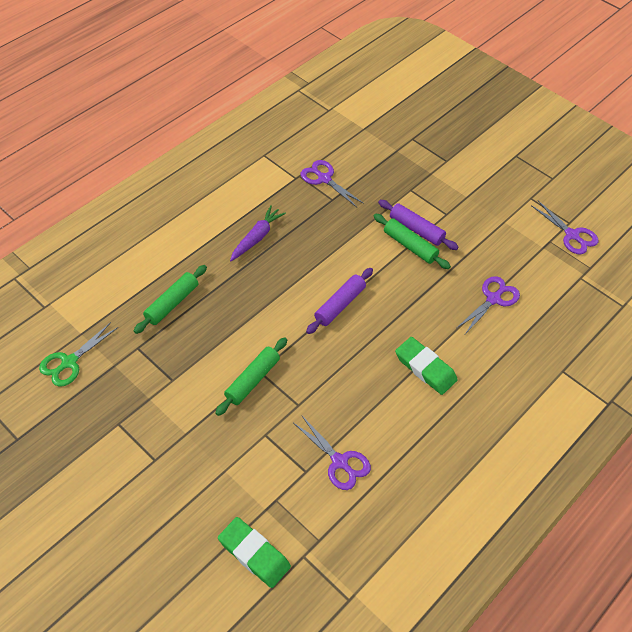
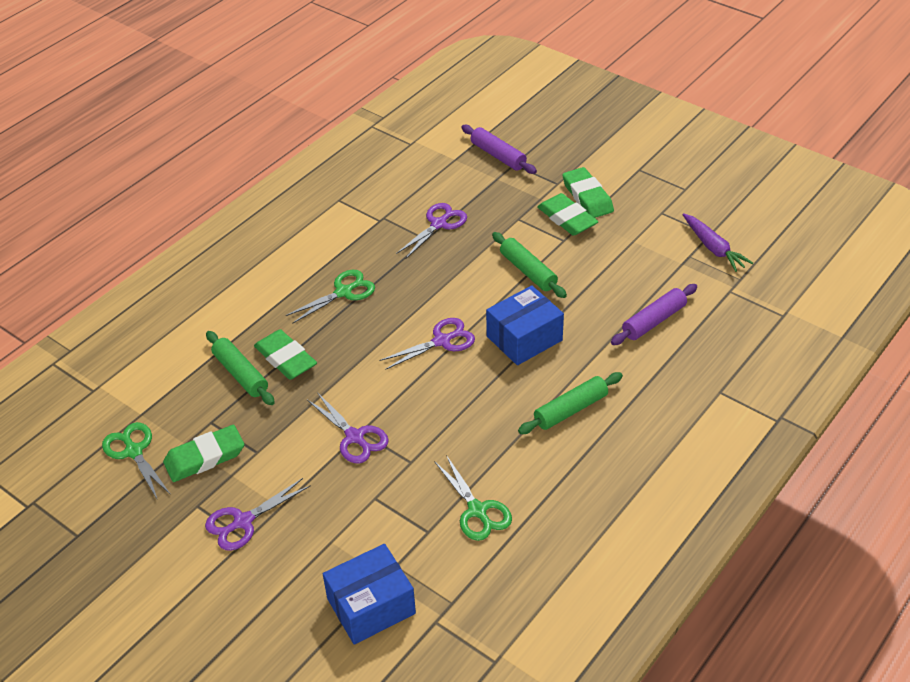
blue box: 0 -> 2
green eraser: 2 -> 4
green scissors: 1 -> 3

